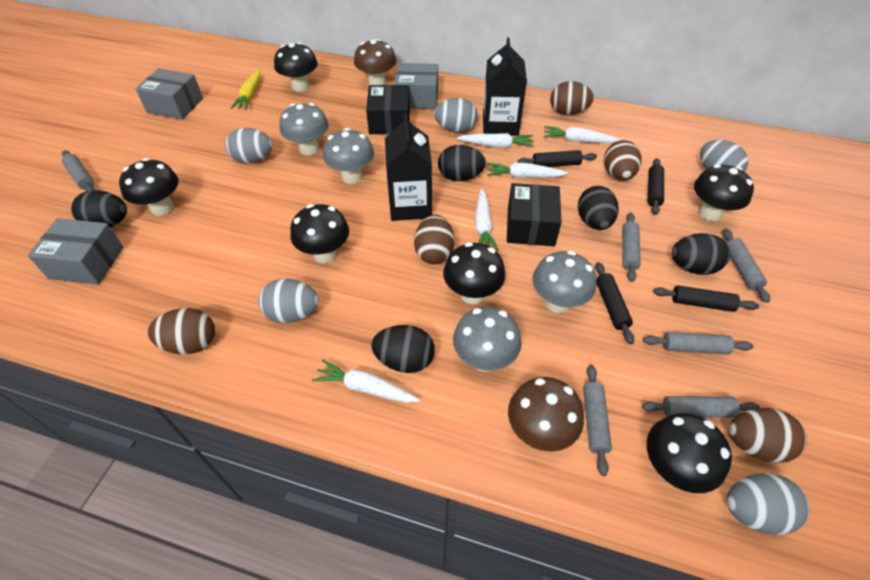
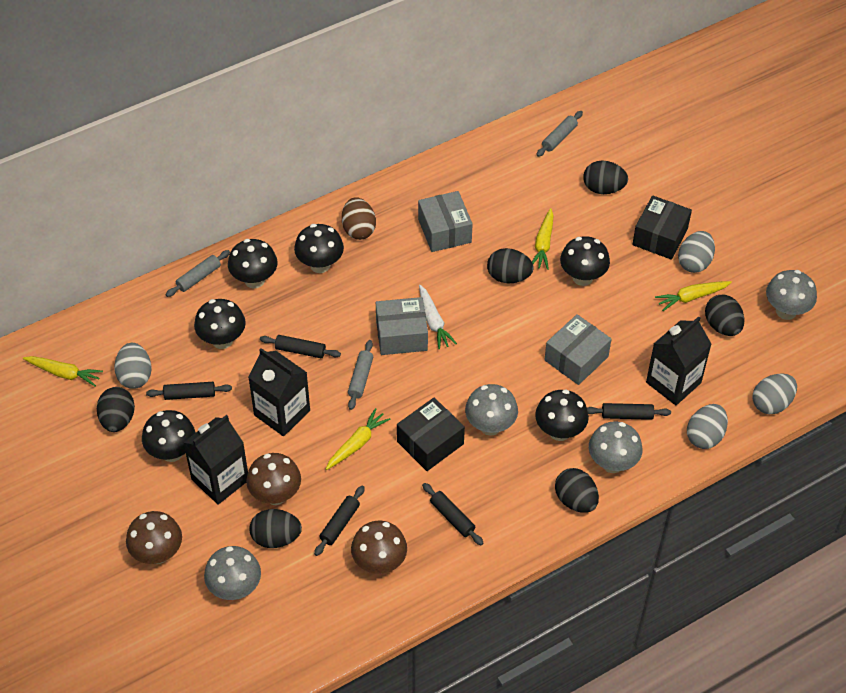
black carton: 2 -> 3
black egg: 5 -> 6
black rolling pin: 4 -> 5
brown egg: 5 -> 1
brown mushroom: 2 -> 3
grey egg: 5 -> 4
grey rolling pin: 6 -> 3
white carrot: 5 -> 1
yellow carrot: 1 -> 4

